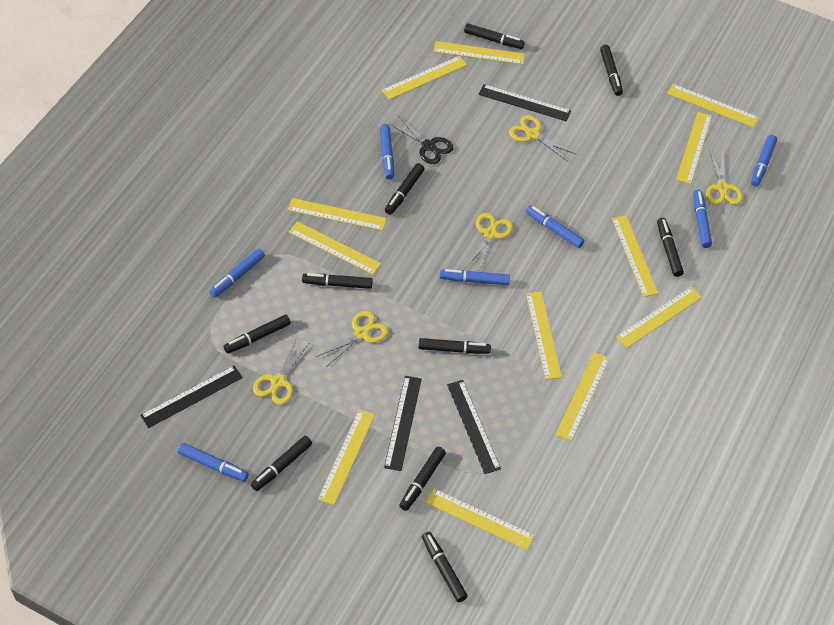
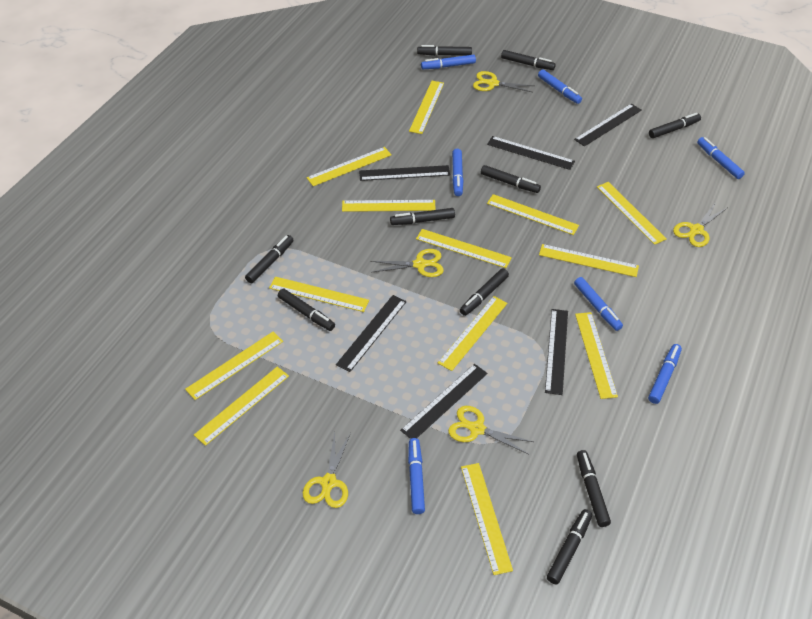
black ruler: 4 -> 6
black scissors: 1 -> 0
yellow ruler: 12 -> 13

